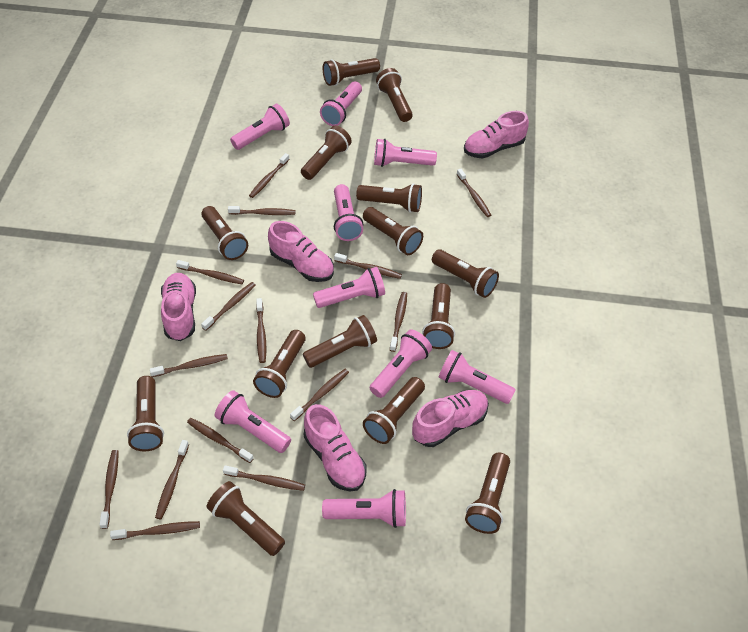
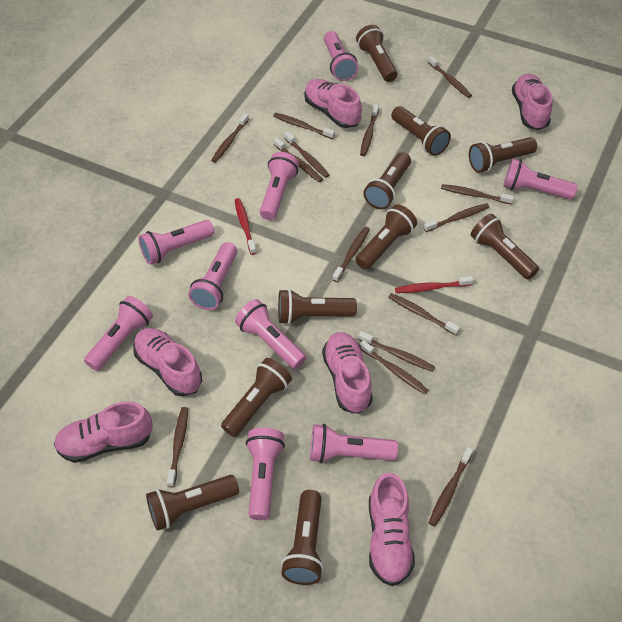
brown flashlight: 14 -> 10
brown toothbrush: 15 -> 14
pink shoe: 5 -> 6
red toothbrush: 0 -> 2

